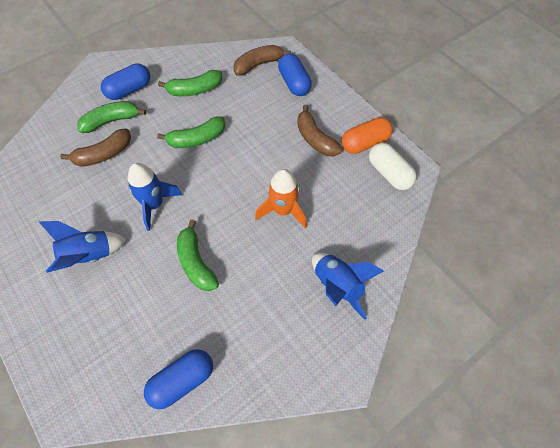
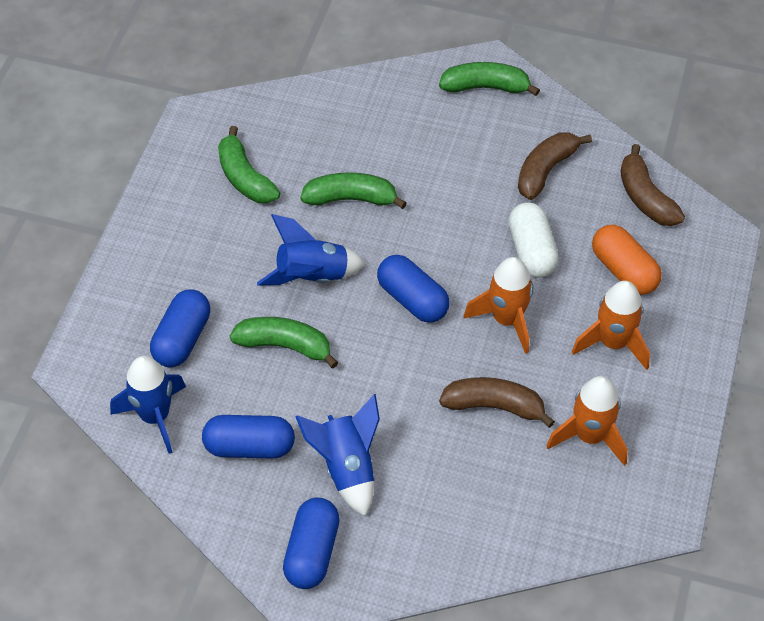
blue capsule: 3 -> 4
orange rocket: 1 -> 3

